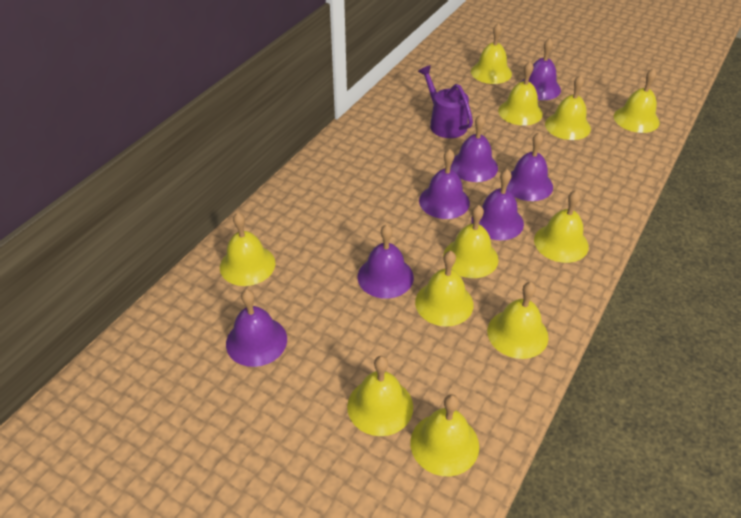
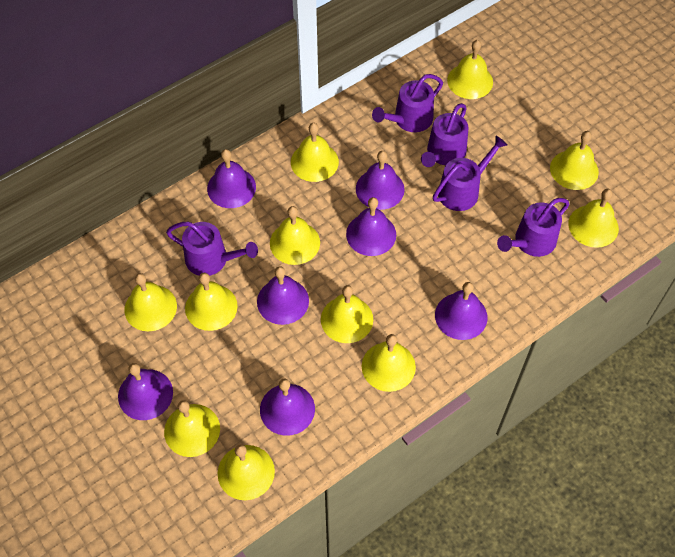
purple watering can: 1 -> 5

